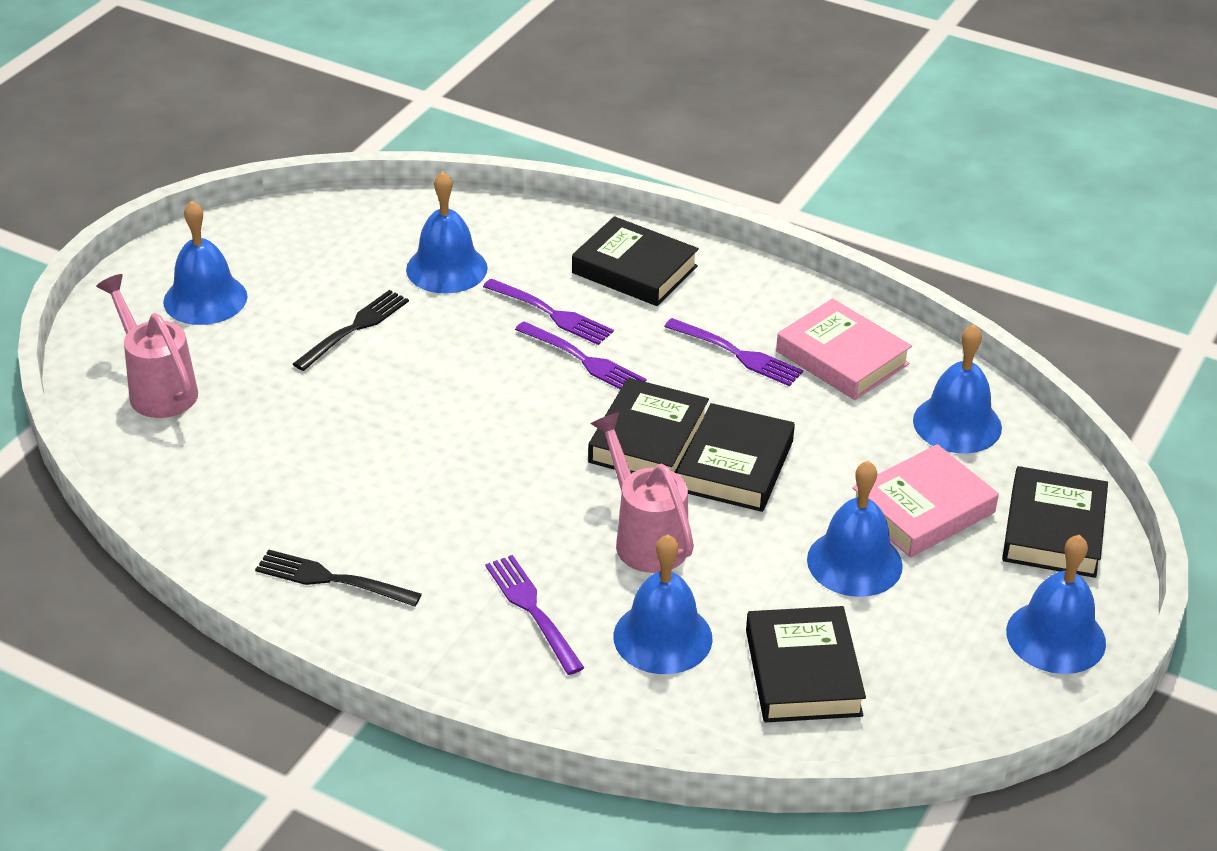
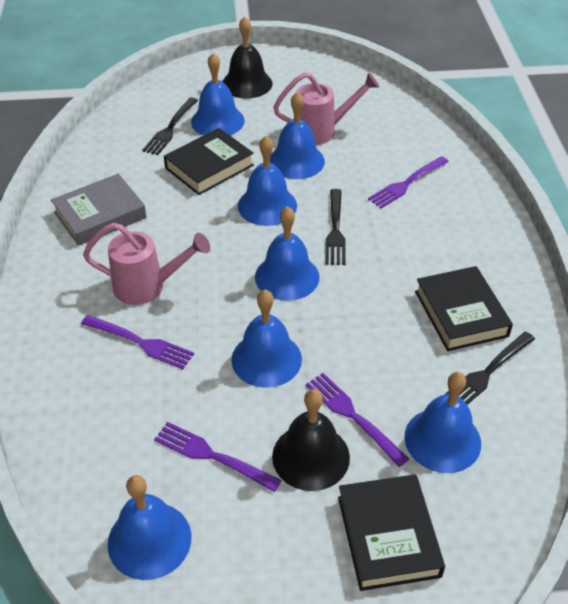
black bell: 0 -> 2
black book: 5 -> 3
black fork: 2 -> 3
blue bell: 6 -> 7
grey book: 0 -> 1
pink book: 2 -> 0

